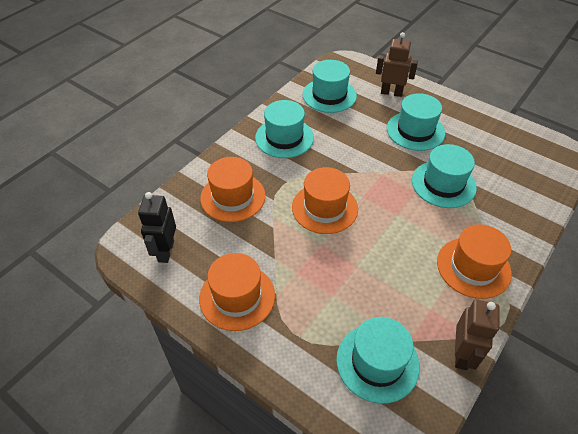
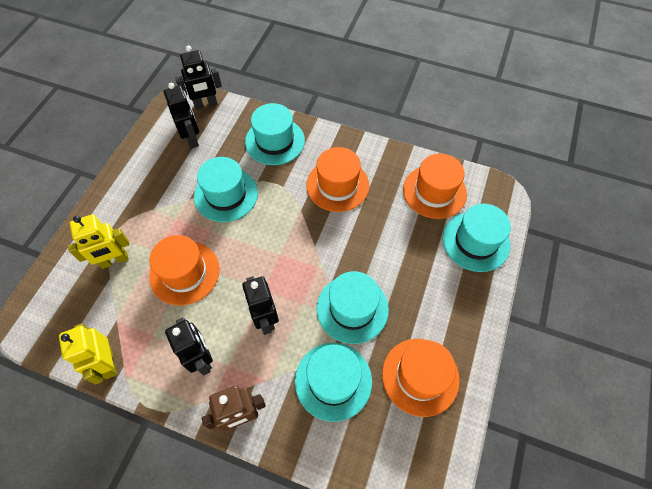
black robot: 1 -> 4
brown robot: 2 -> 1
yellow robot: 0 -> 2

